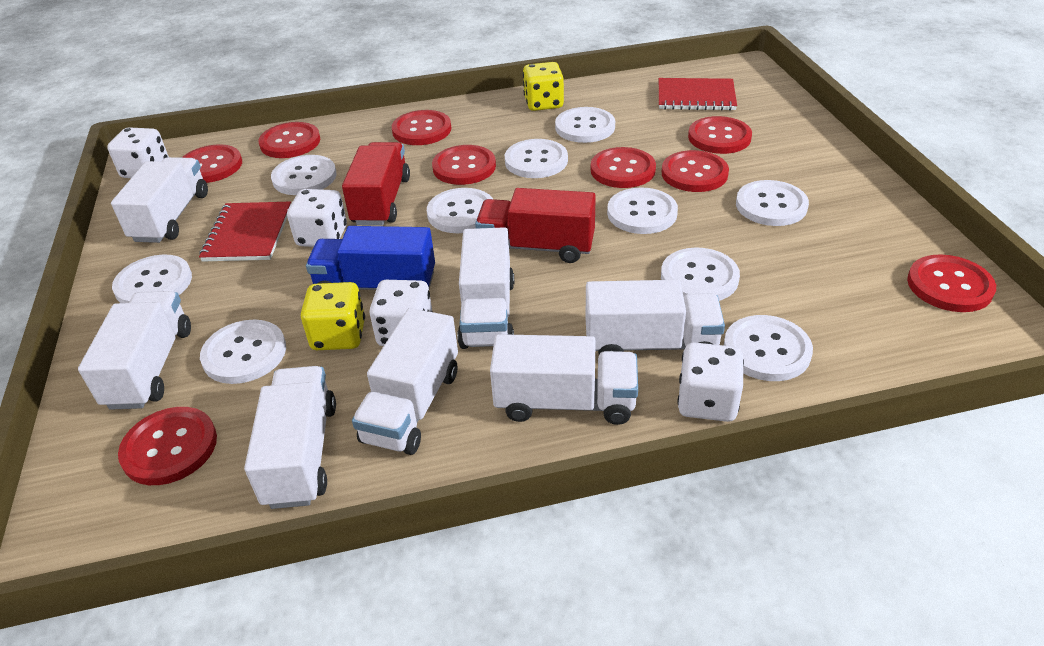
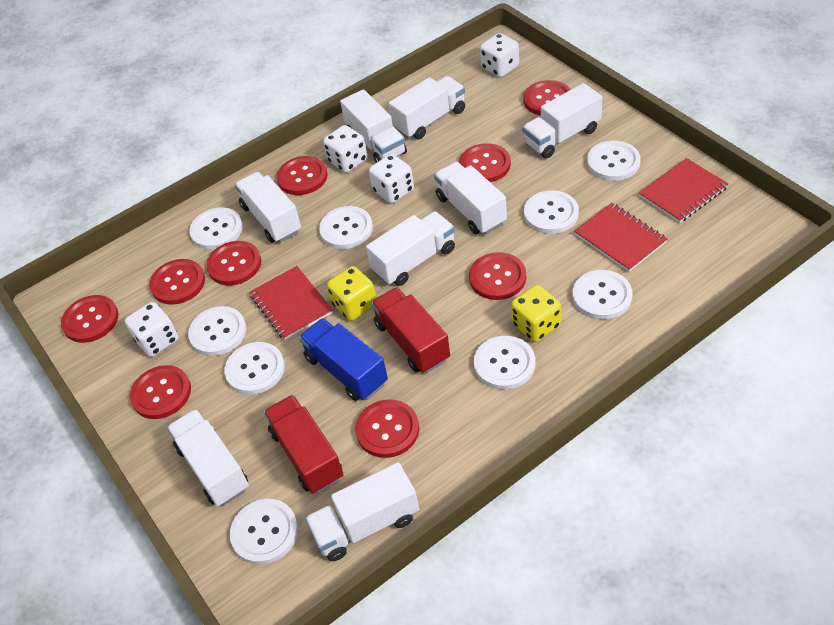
red notebook: 2 -> 3
white button: 10 -> 9
white truck: 7 -> 8

